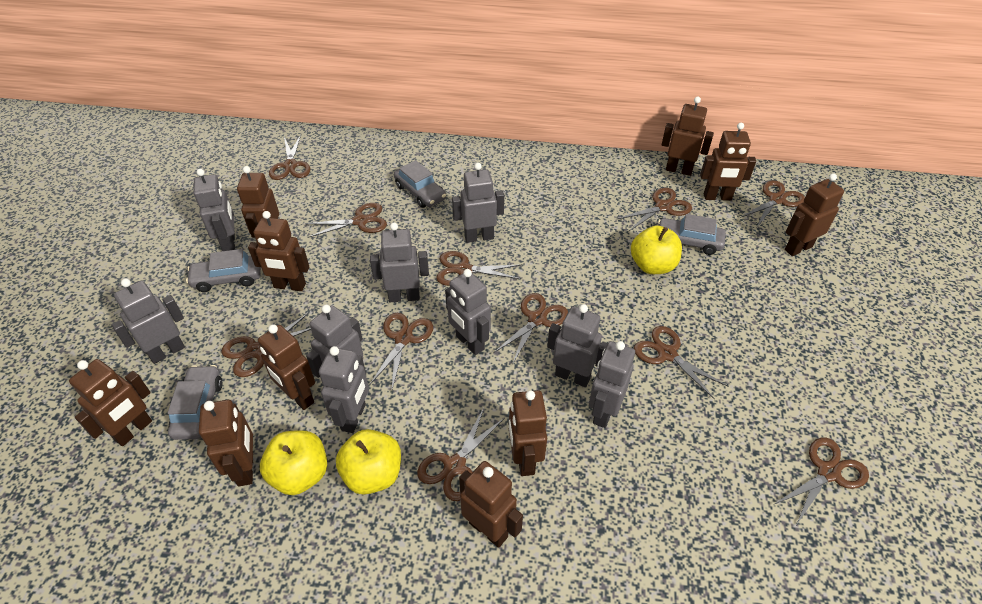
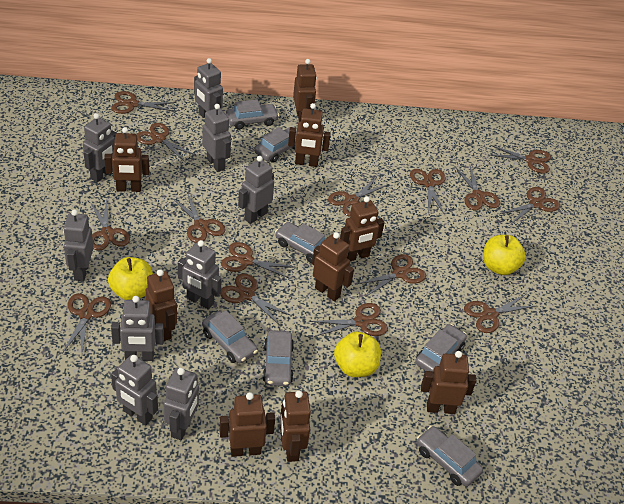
brown robot: 10 -> 9
brown scissors: 11 -> 15
grey car: 4 -> 7

